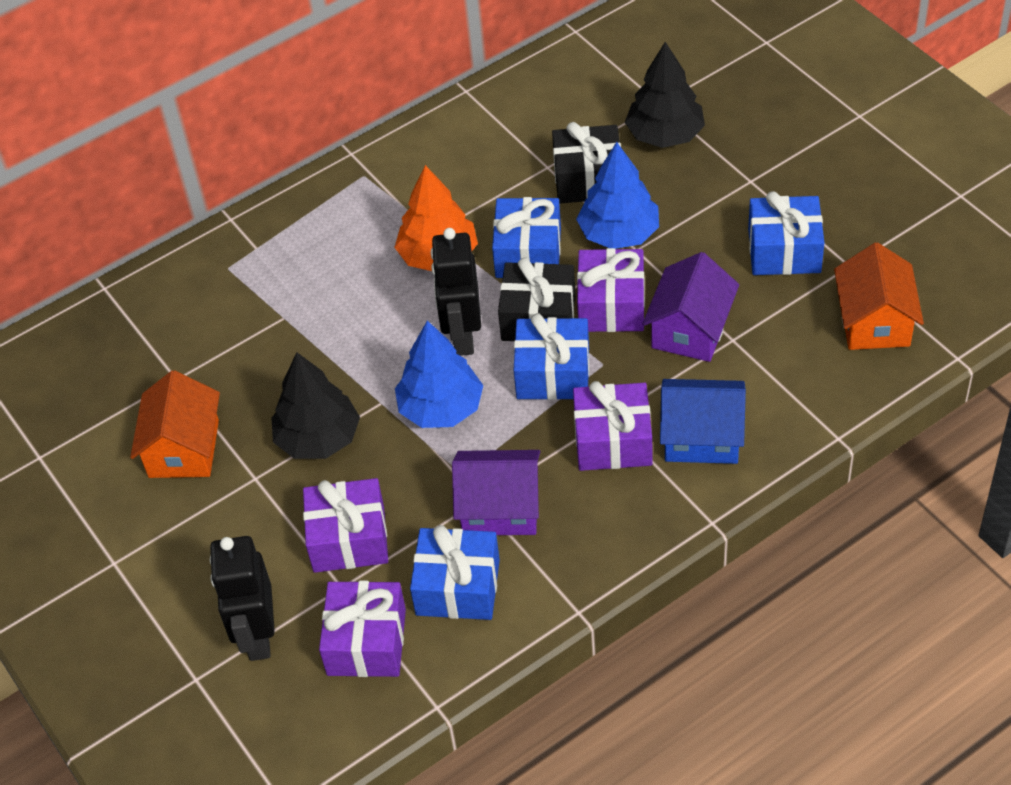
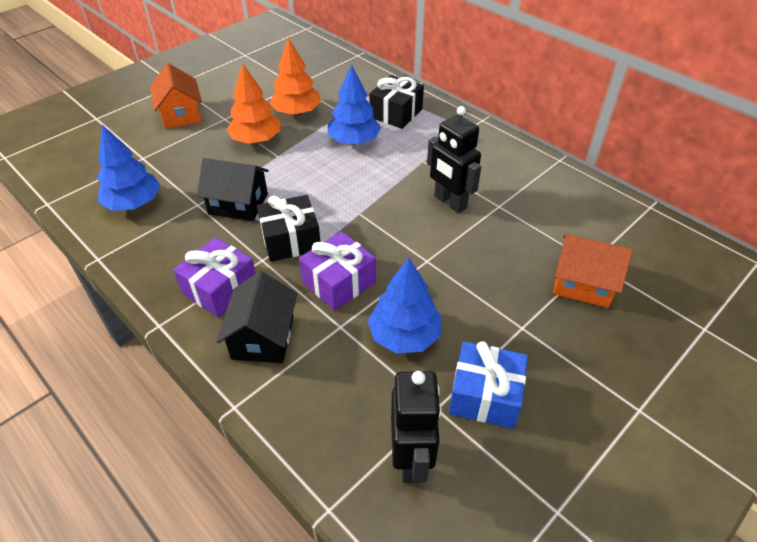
black house: 0 -> 2
black tree: 2 -> 0
blue gift: 4 -> 1
blue house: 1 -> 0
blue tree: 2 -> 3
orange tree: 1 -> 2
purple gift: 4 -> 2
purple house: 2 -> 0

